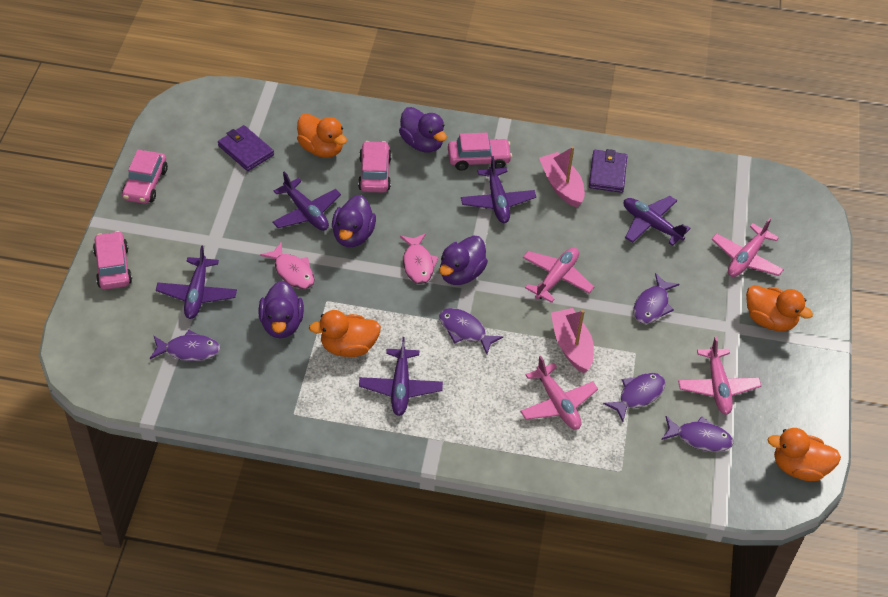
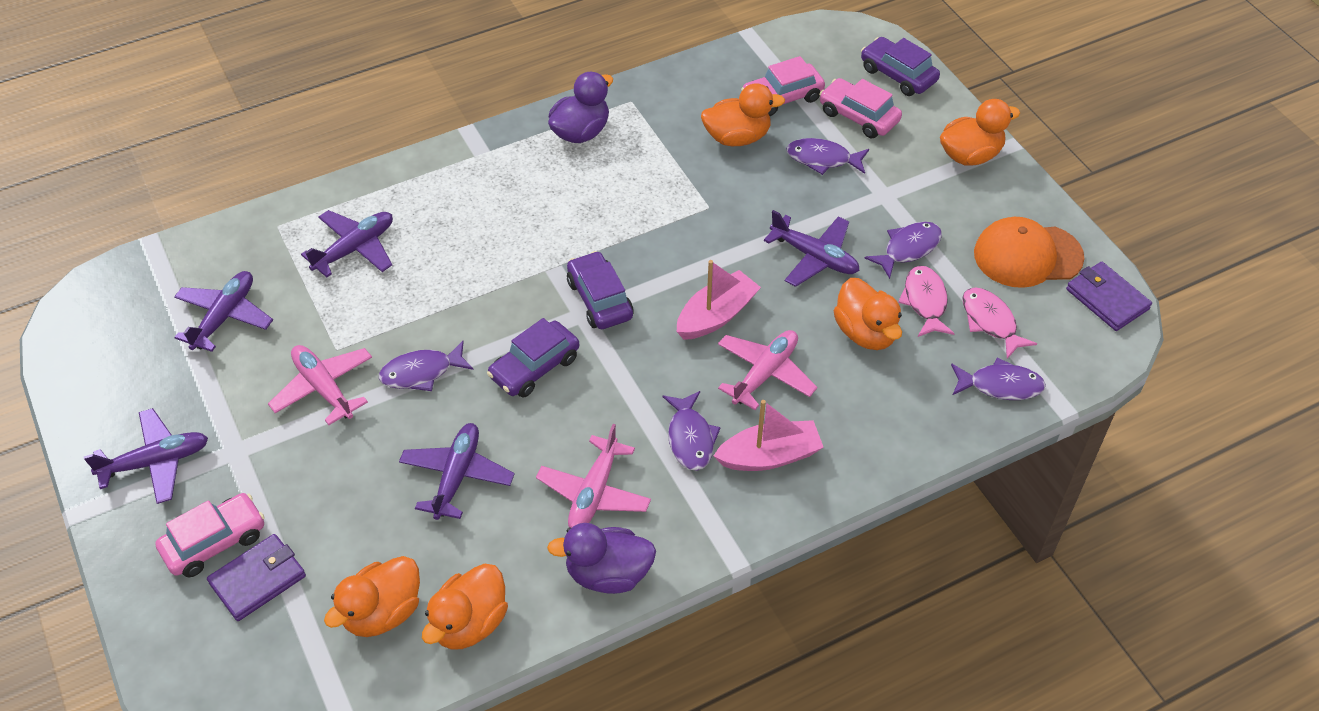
orange cap: 0 -> 1
orange duck: 4 -> 5
pink car: 4 -> 3
pink plane: 4 -> 3
purple car: 0 -> 3
purple duck: 4 -> 2

